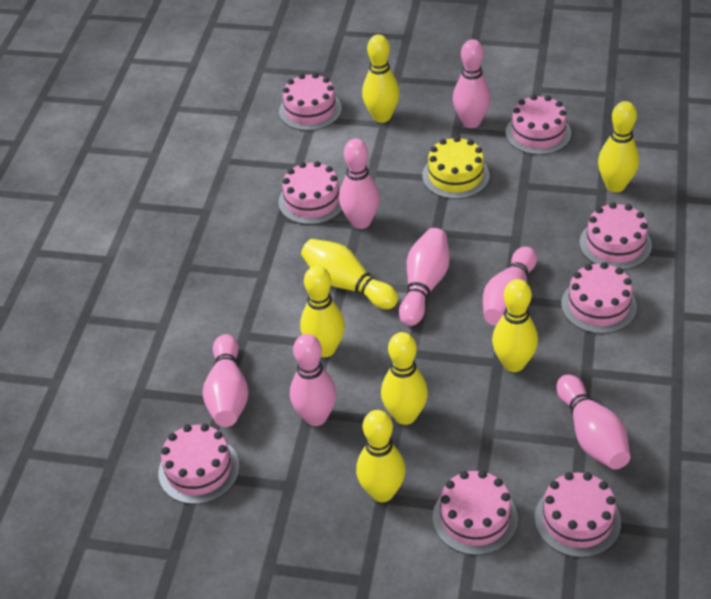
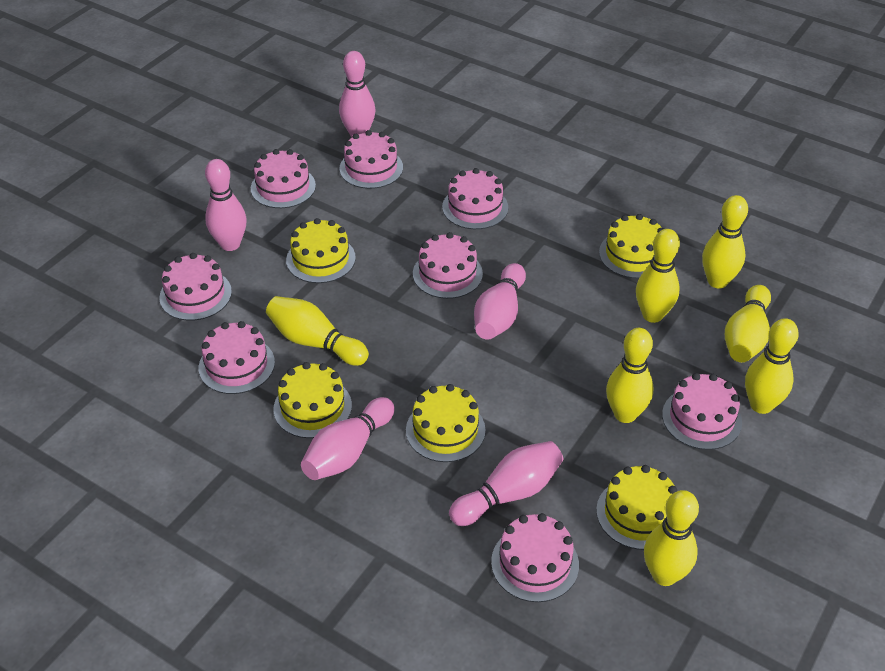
pink bowling pin: 7 -> 5
yellow cake: 1 -> 5

